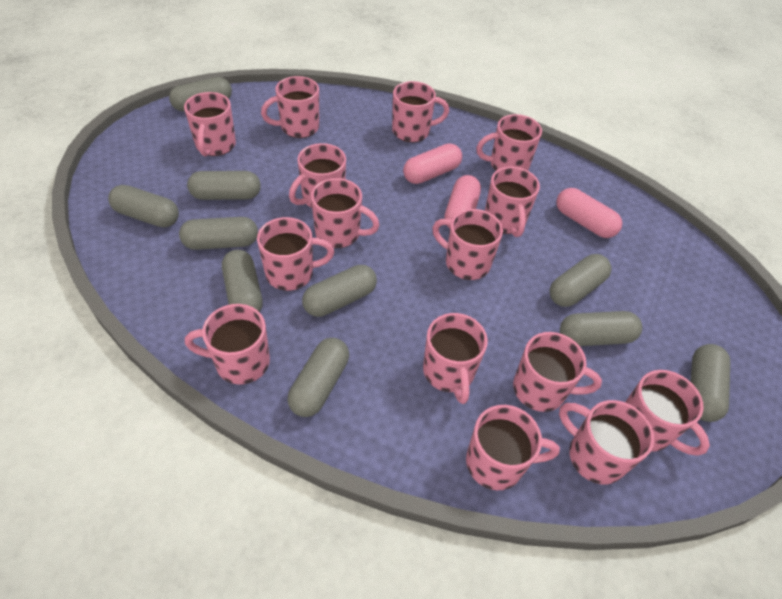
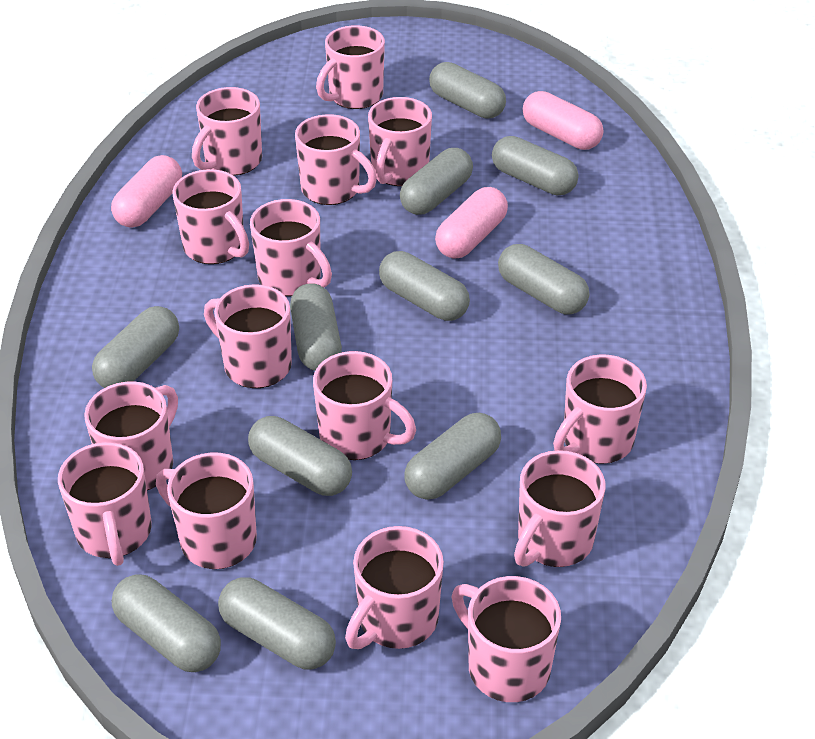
grey capsule: 10 -> 11

